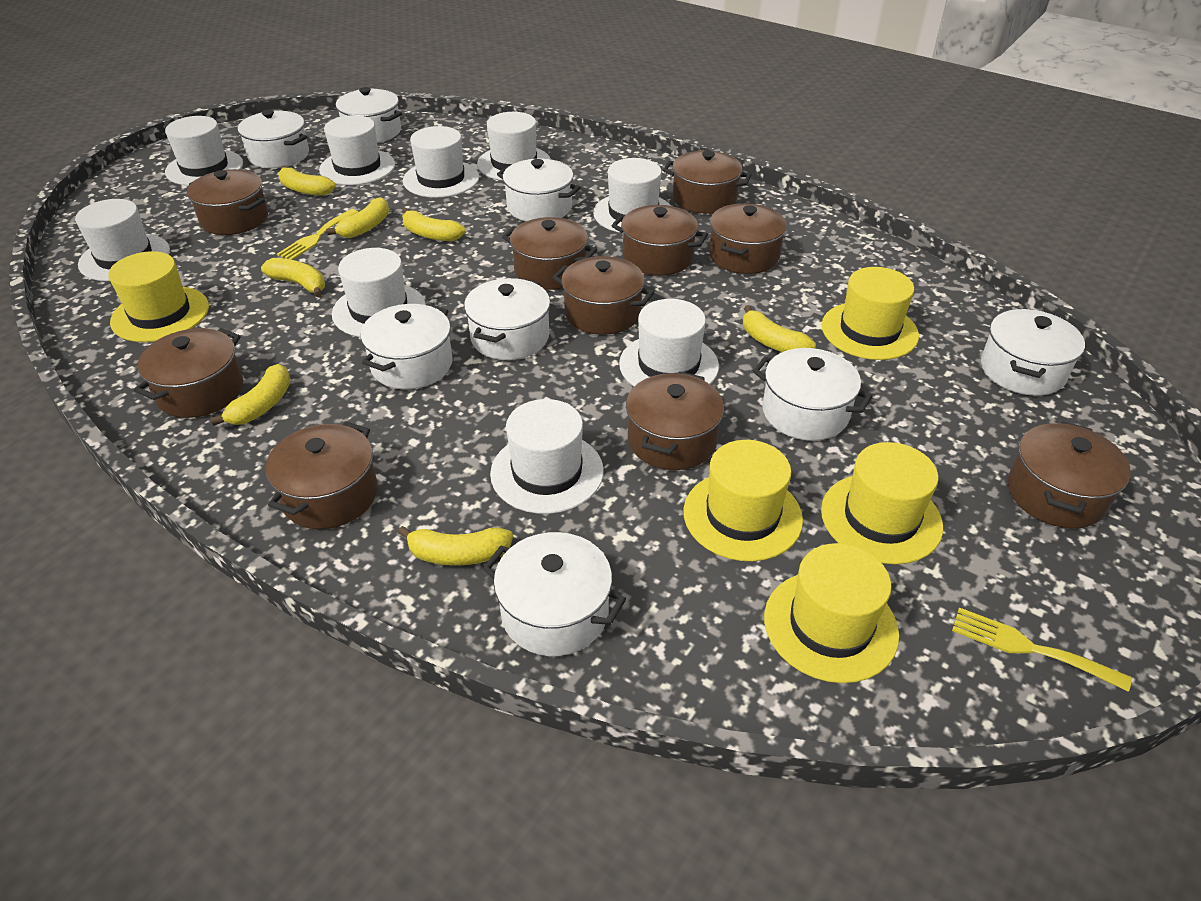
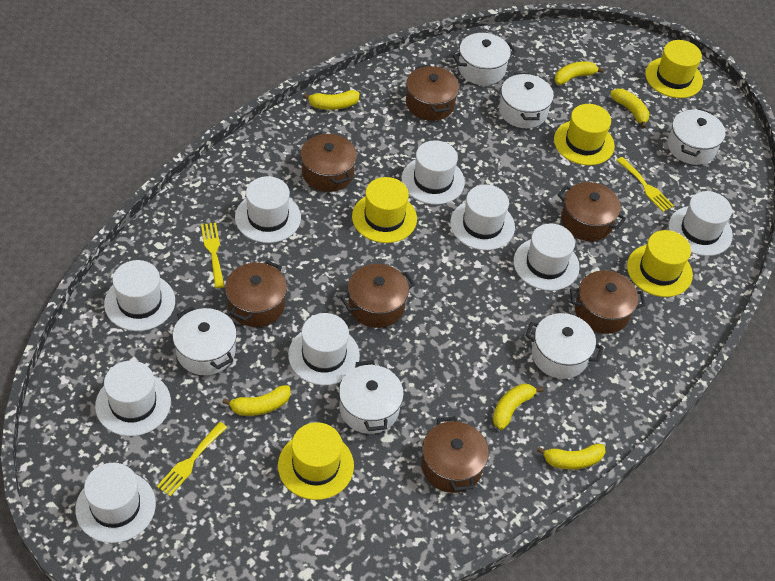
brown pot: 10 -> 7
white pot: 8 -> 6
yellow banana: 7 -> 6
yellow fork: 2 -> 3

